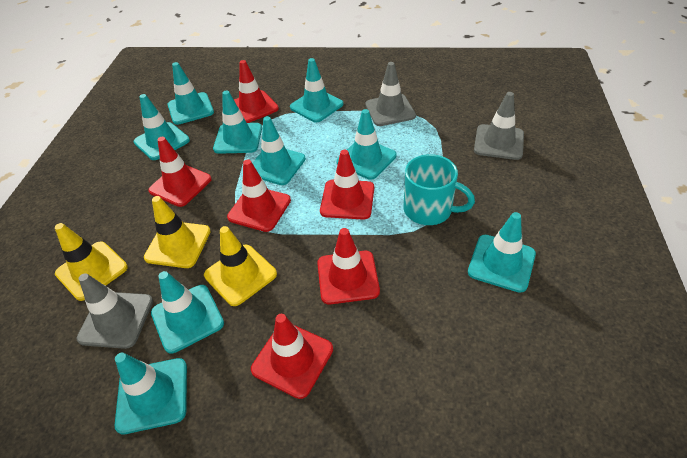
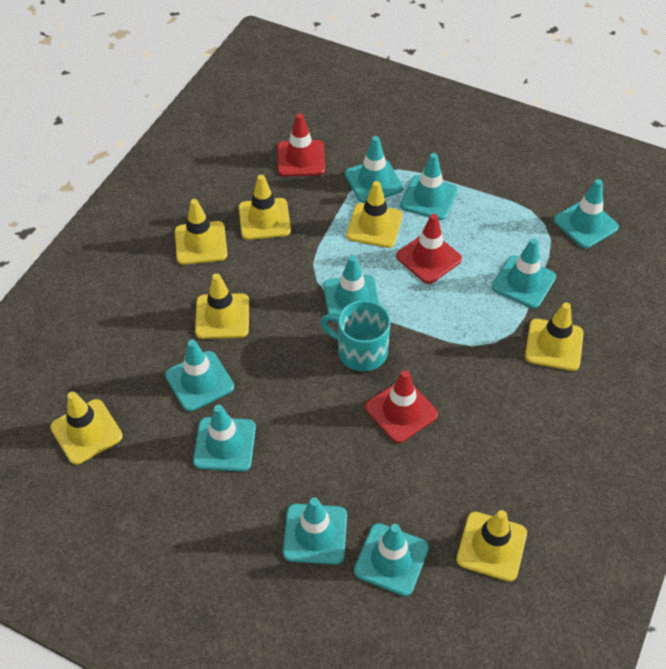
grey traffic cone: 3 -> 0
red traffic cone: 6 -> 3
yellow traffic cone: 3 -> 7

